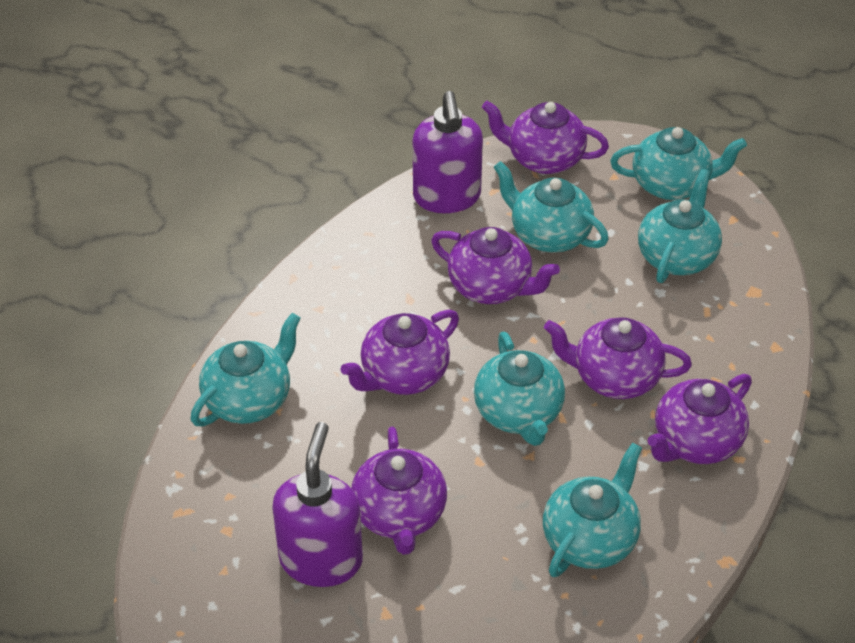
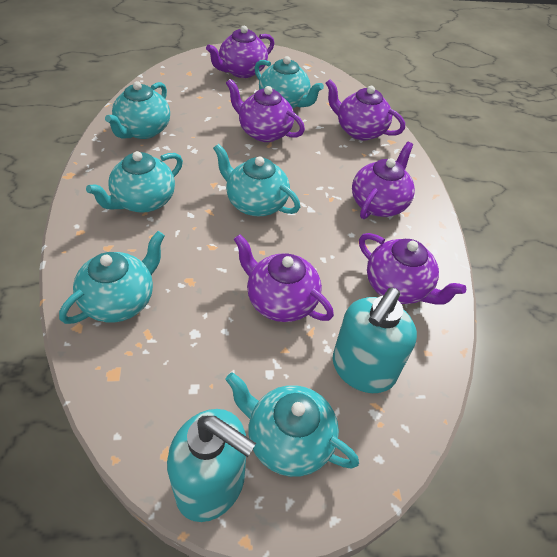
purple soap dispenser: 2 -> 0
turquoise soap dispenser: 0 -> 2

